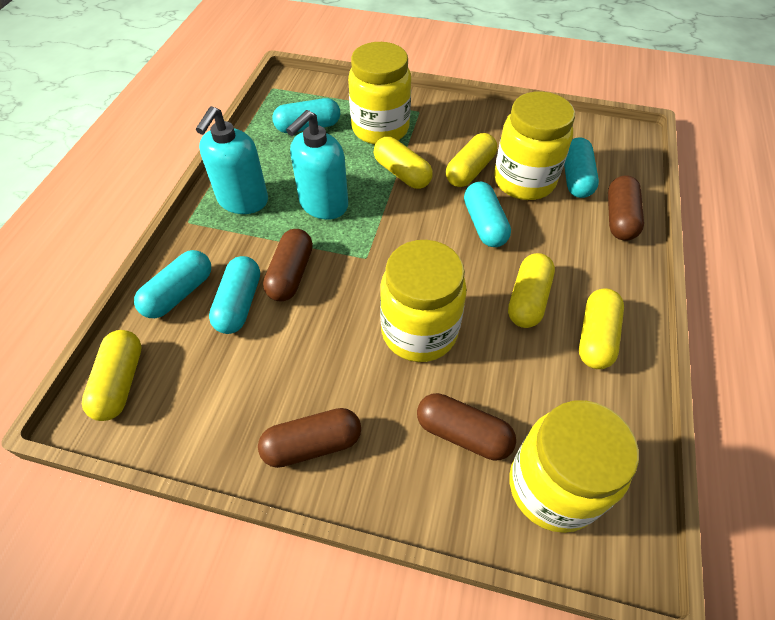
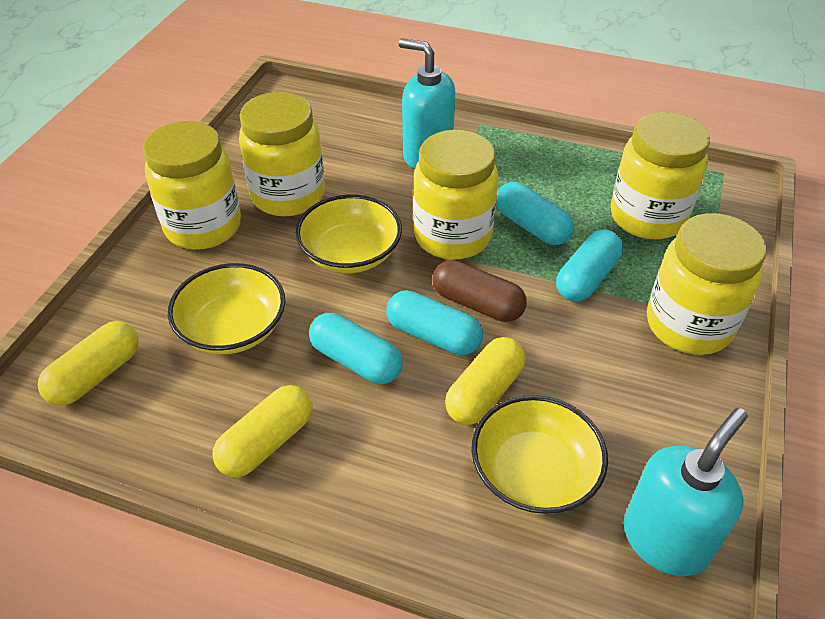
brown capsule: 4 -> 1
turquoise capsule: 5 -> 4
yellow bowl: 0 -> 3
yellow capsule: 5 -> 3
yellow jar: 4 -> 5

